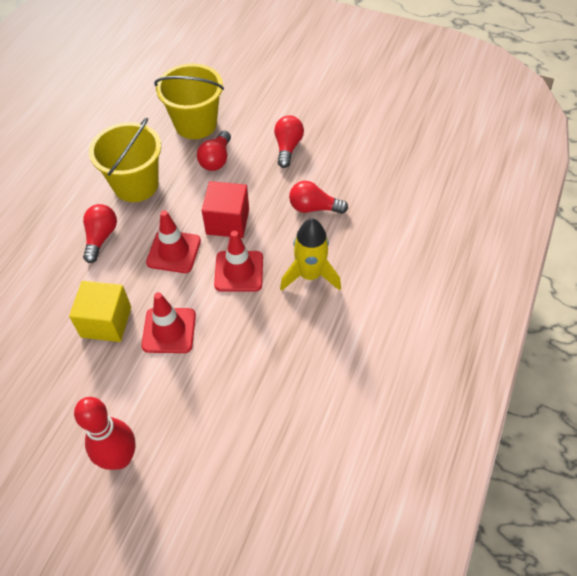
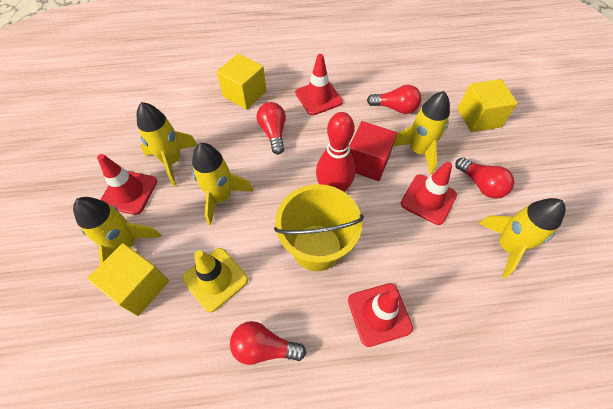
red traffic cone: 3 -> 4
yellow bucket: 2 -> 1
yellow cube: 1 -> 3
yellow rocket: 1 -> 5
yellow traffic cone: 0 -> 1

